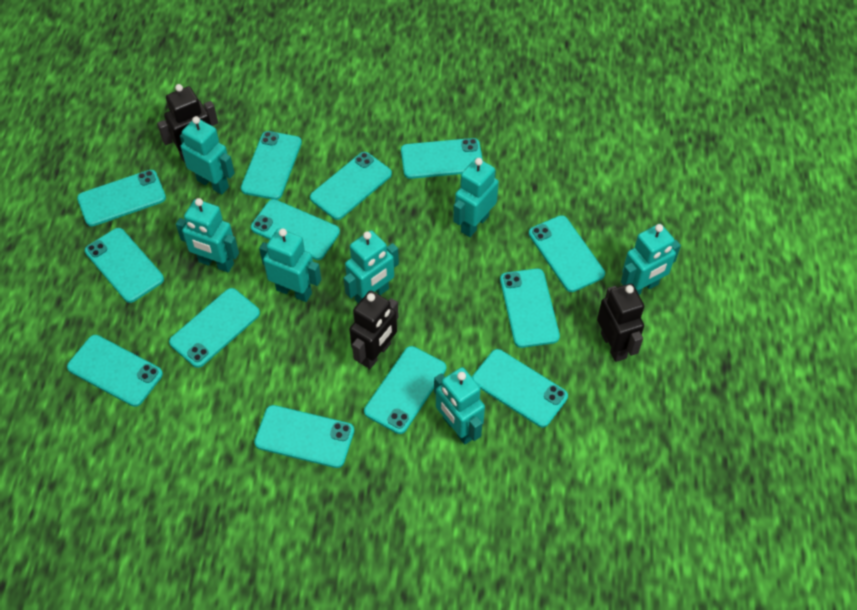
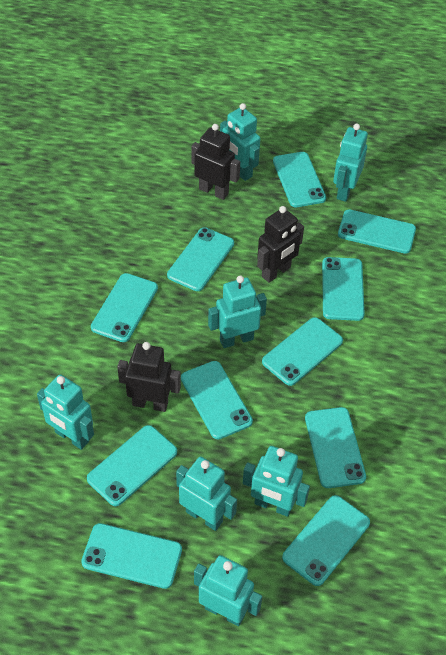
turquoise phone: 13 -> 11

